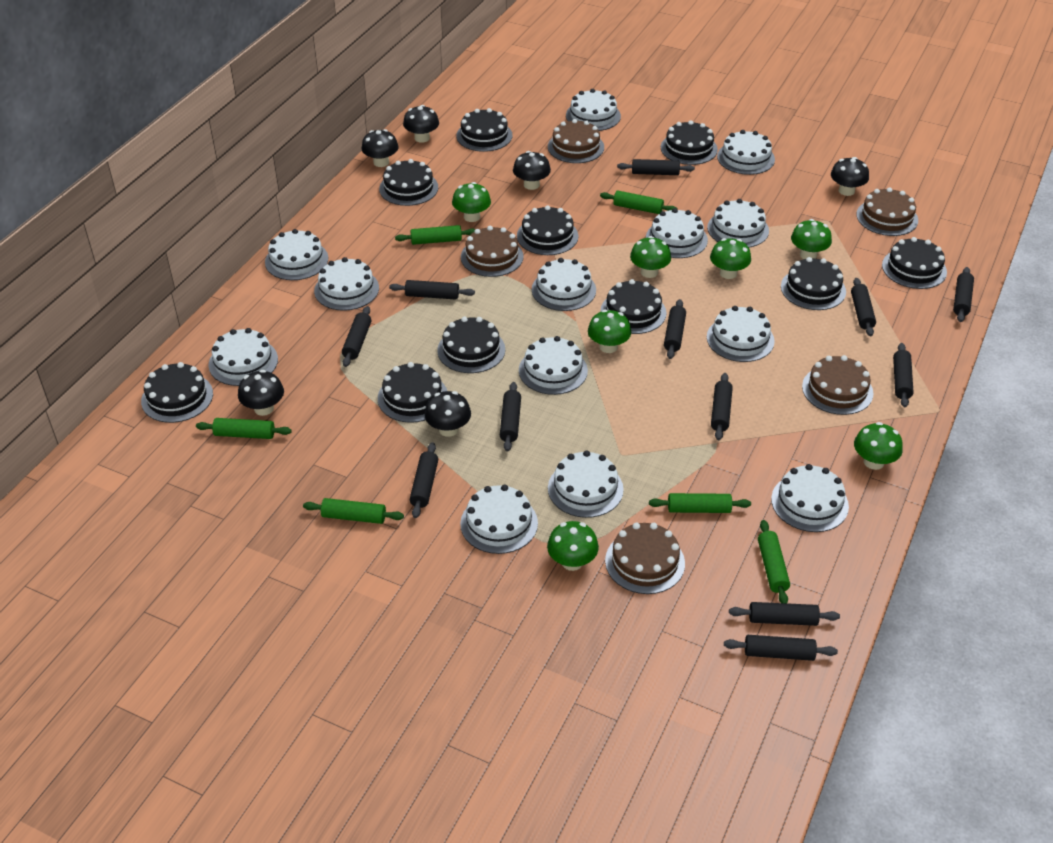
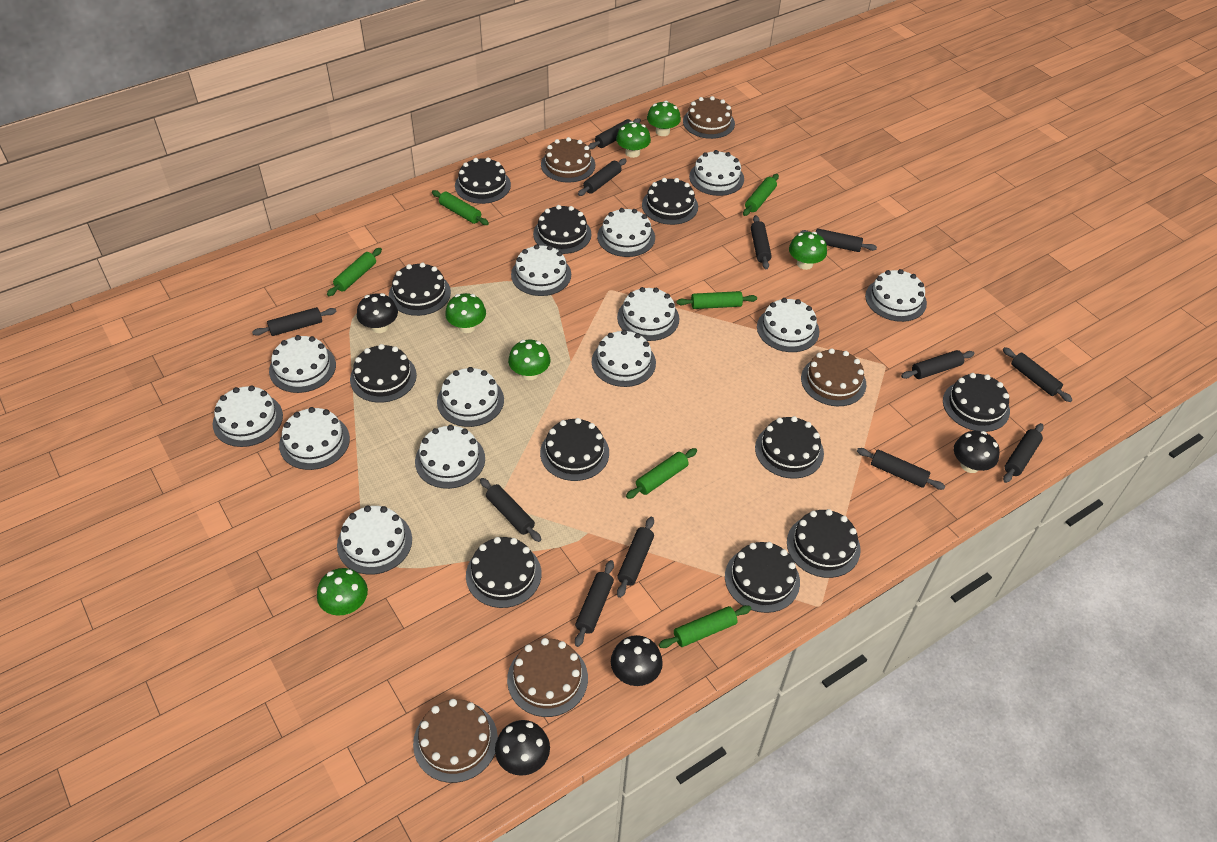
black cake: 10 -> 11
black mushroom: 6 -> 4
green mushroom: 7 -> 6

